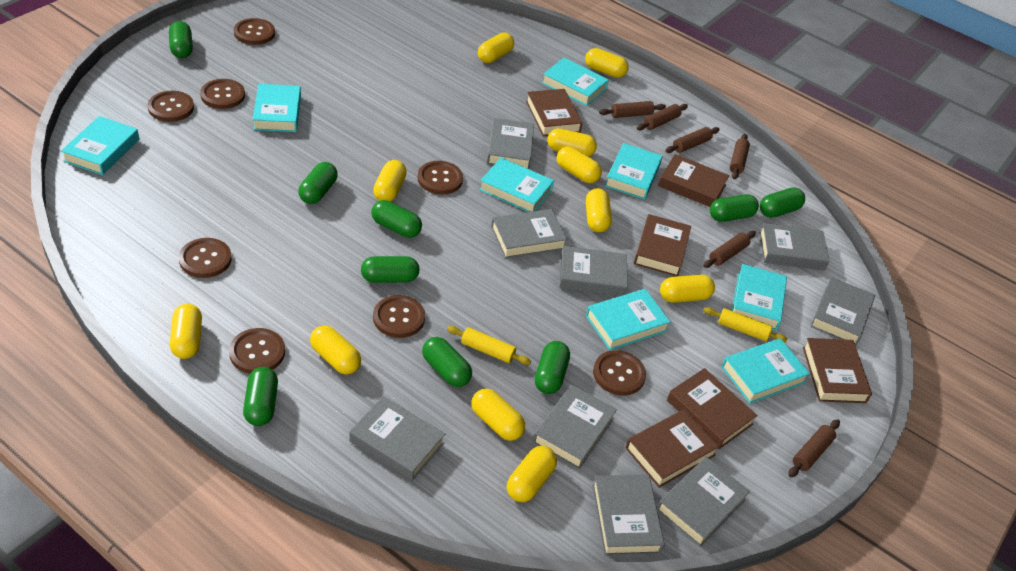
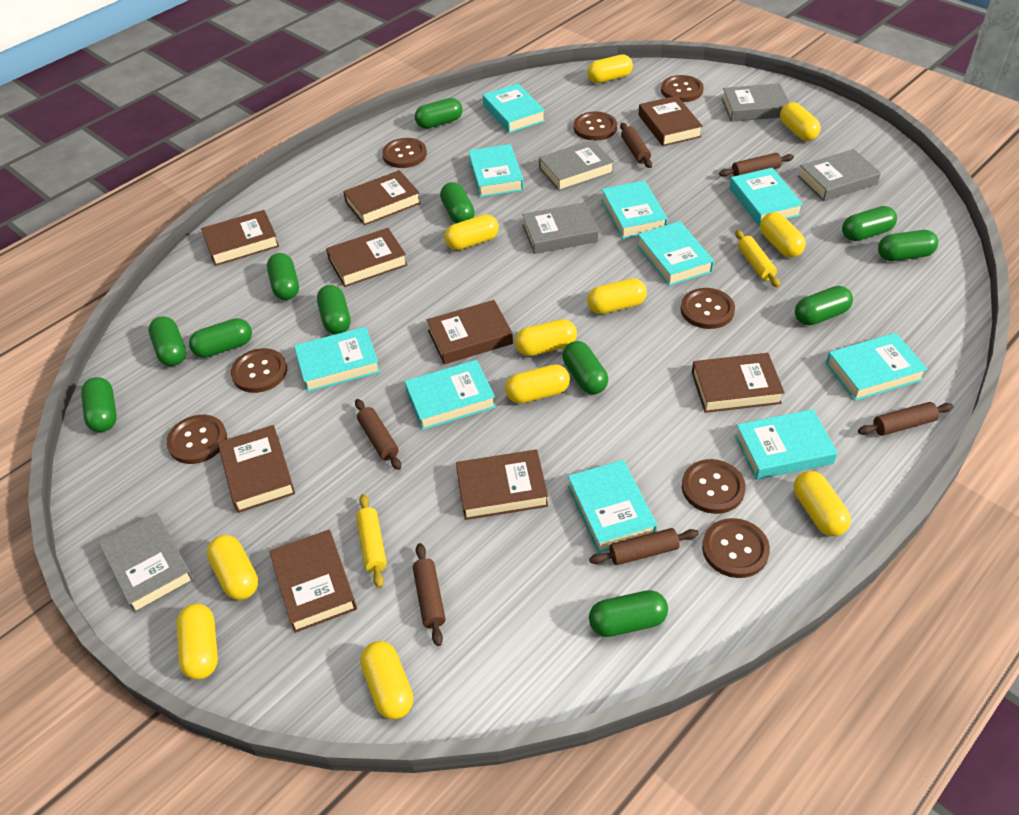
brown book: 6 -> 9
green capsule: 9 -> 12
grey book: 9 -> 5
turquoise book: 8 -> 10

